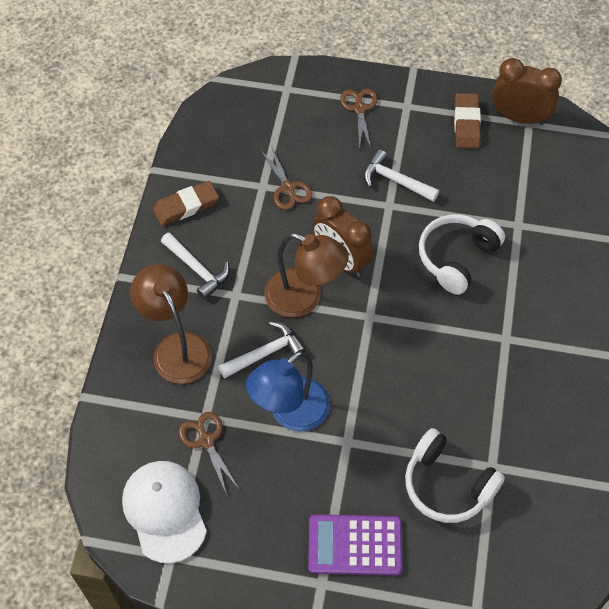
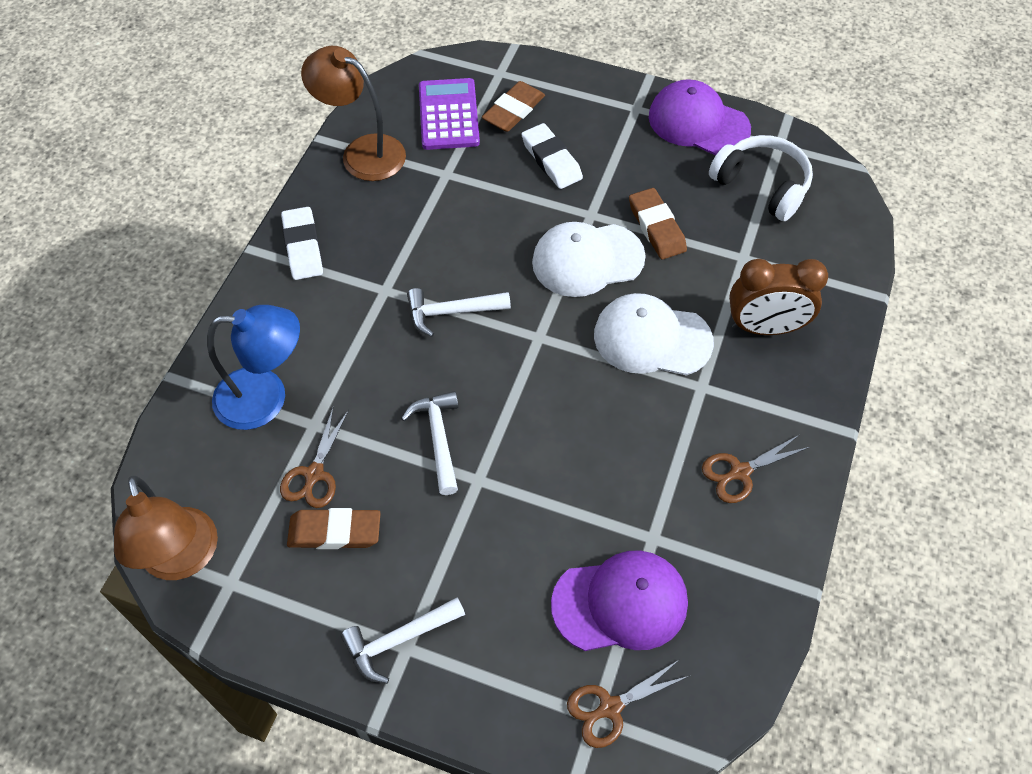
brown clock: 2 -> 1
brown eraser: 2 -> 3
purple cap: 0 -> 2
white cap: 1 -> 2
white eraser: 0 -> 2
white headphones: 2 -> 1

